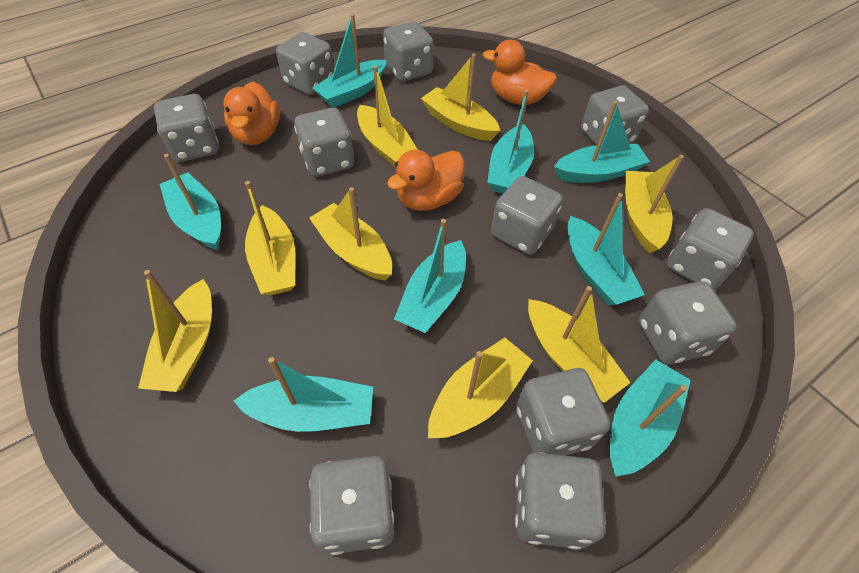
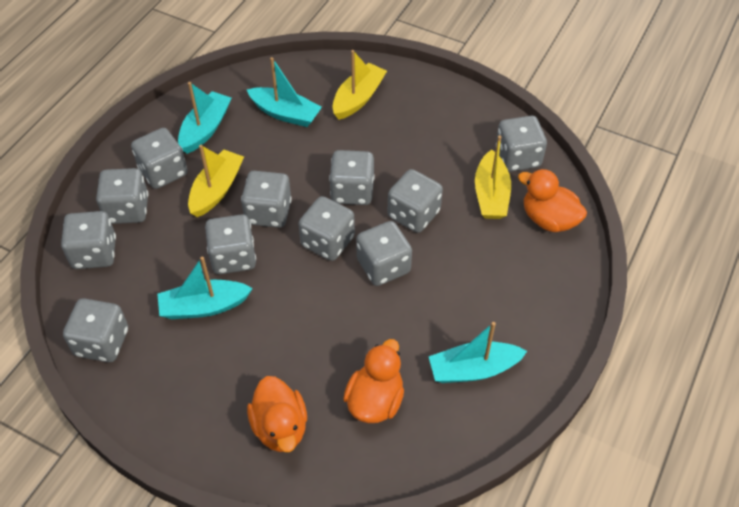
turquoise boat: 8 -> 4
yellow boat: 8 -> 3

